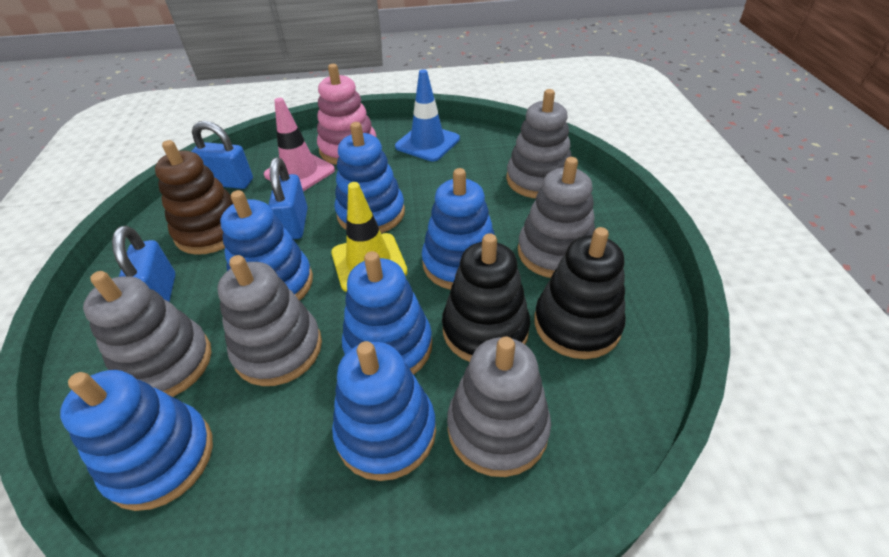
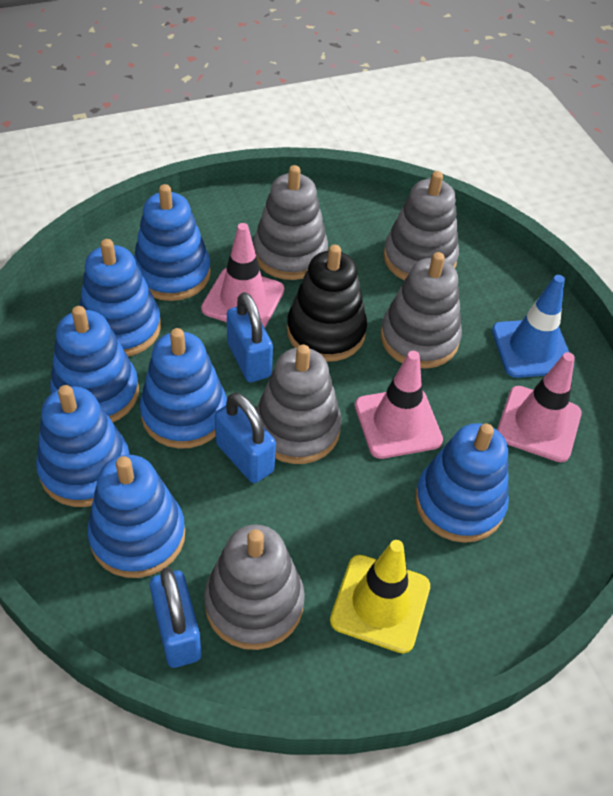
black stacking toy: 2 -> 1
blue stacking toy: 6 -> 7
brown stacking toy: 1 -> 0
pink stacking toy: 1 -> 0
pink traffic cone: 1 -> 3

